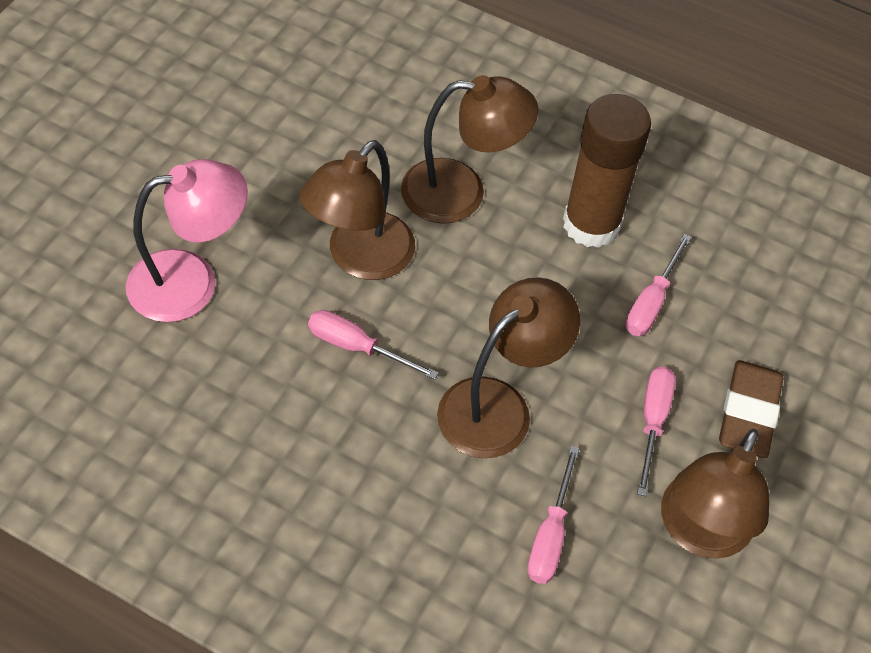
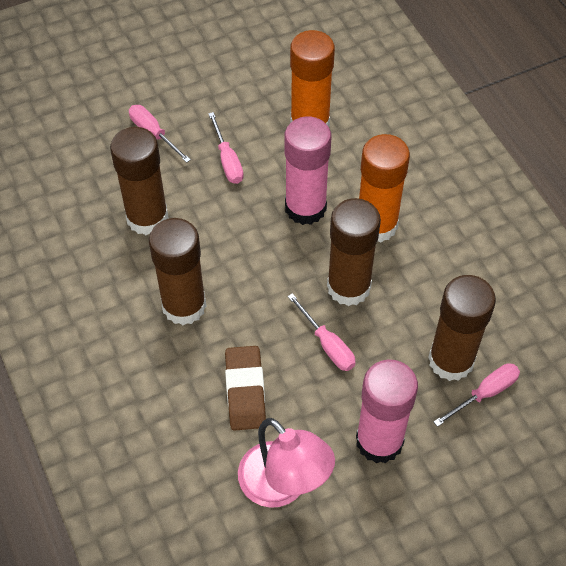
brown glue stick: 1 -> 4
brown lamp: 4 -> 0
orange glue stick: 0 -> 2
pink glue stick: 0 -> 2

